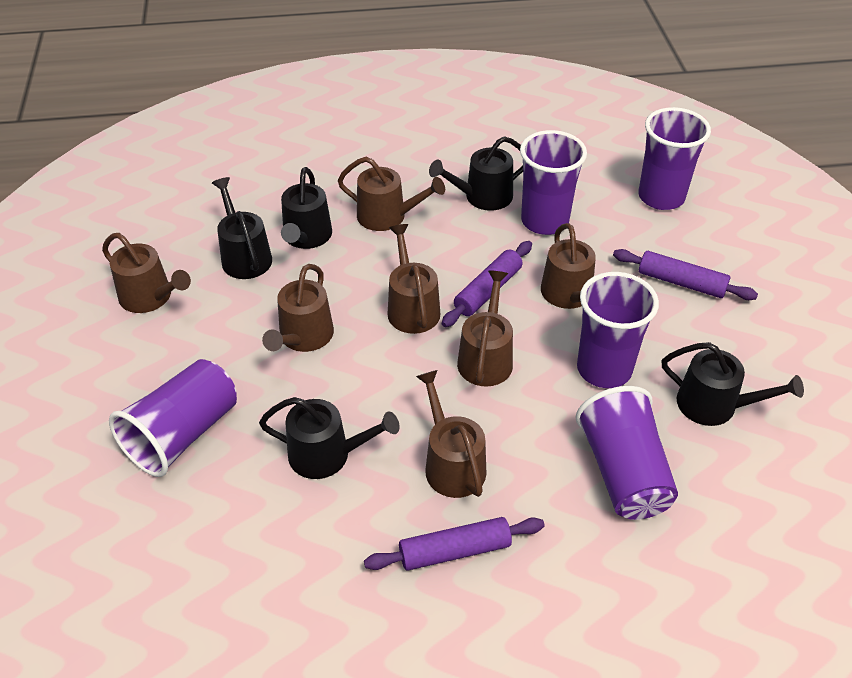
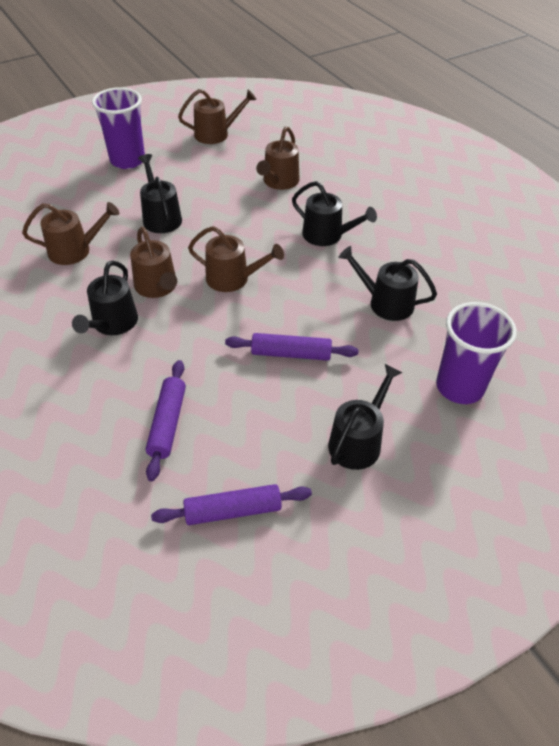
brown watering can: 7 -> 5
purple cup: 5 -> 2

